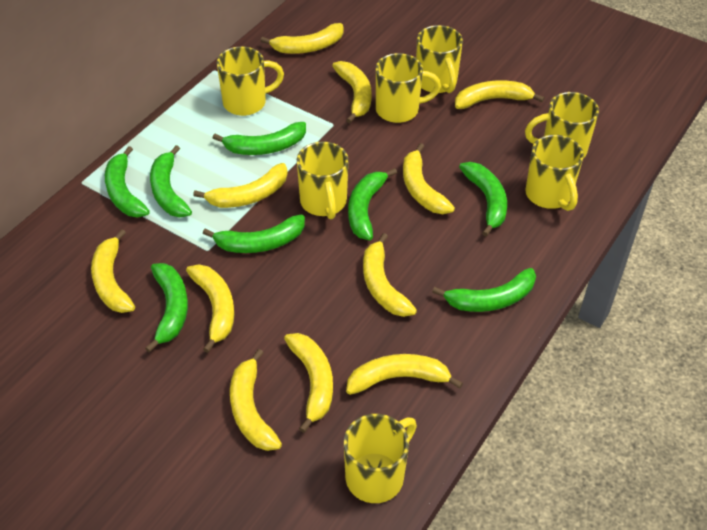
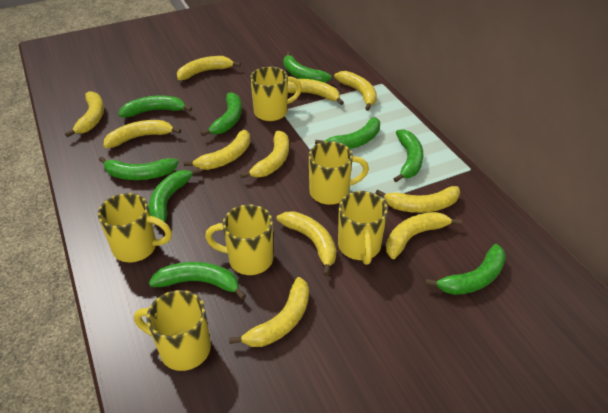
green banana: 8 -> 9
yellow mug: 7 -> 6

